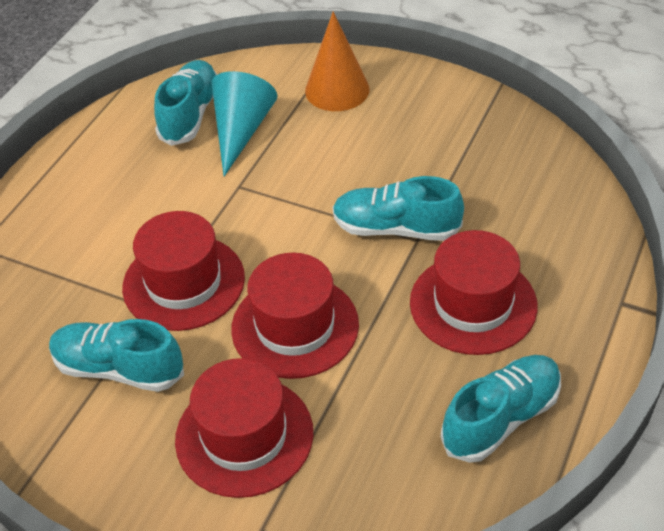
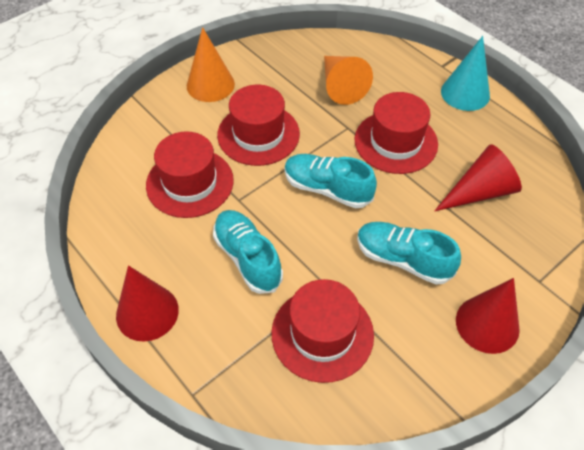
orange cone: 1 -> 2
red cone: 0 -> 3
turquoise shoe: 4 -> 3

